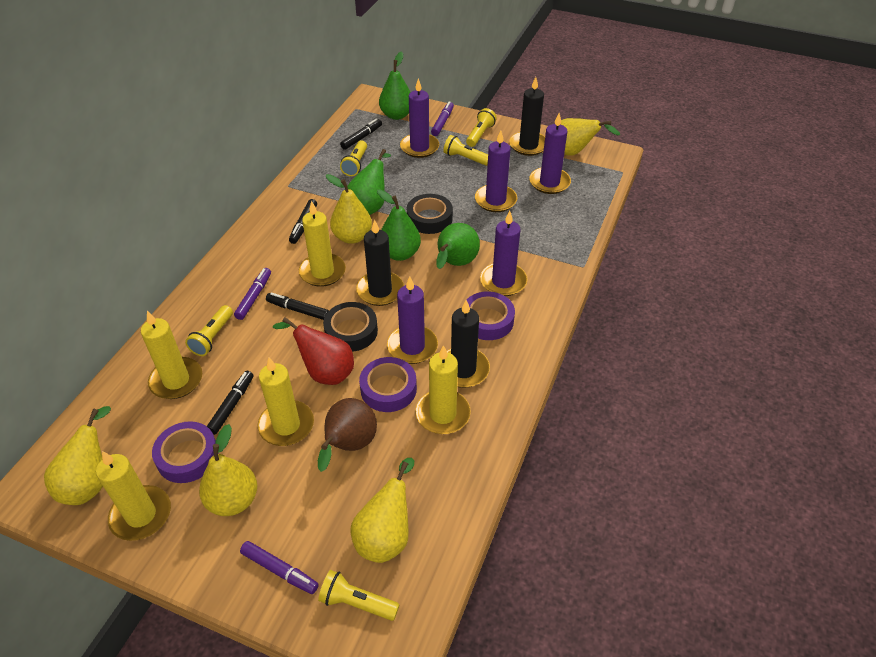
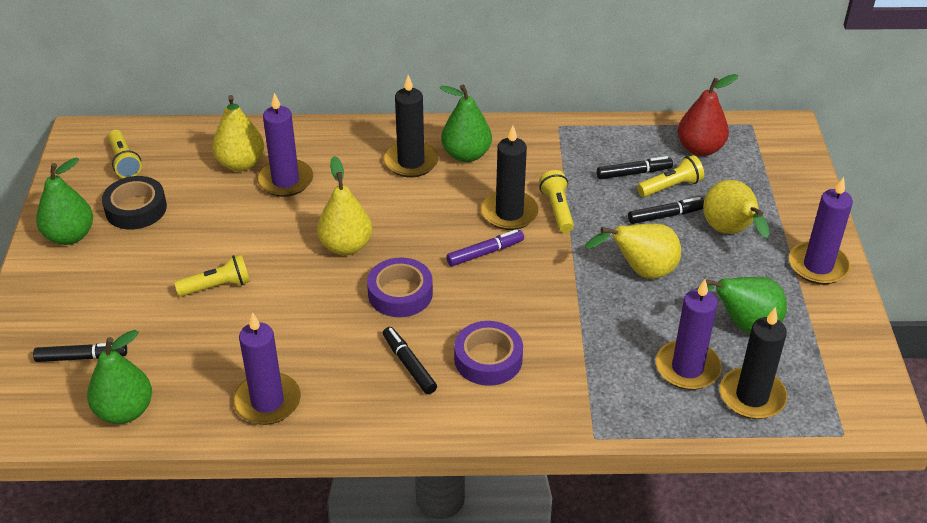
black tape: 2 -> 1
brown pear: 1 -> 0
purple candle: 5 -> 4
purple marker: 3 -> 1
purple tape: 3 -> 2
yellow candle: 5 -> 0
yellow flashlight: 5 -> 4
yellow pear: 5 -> 4

